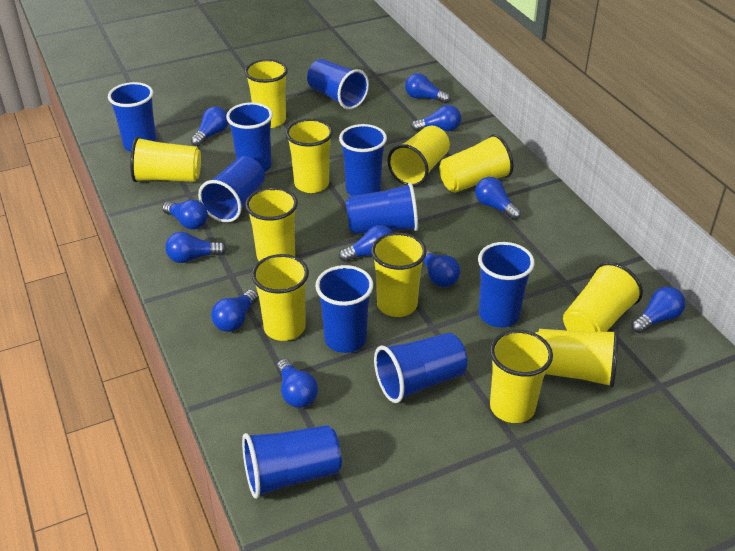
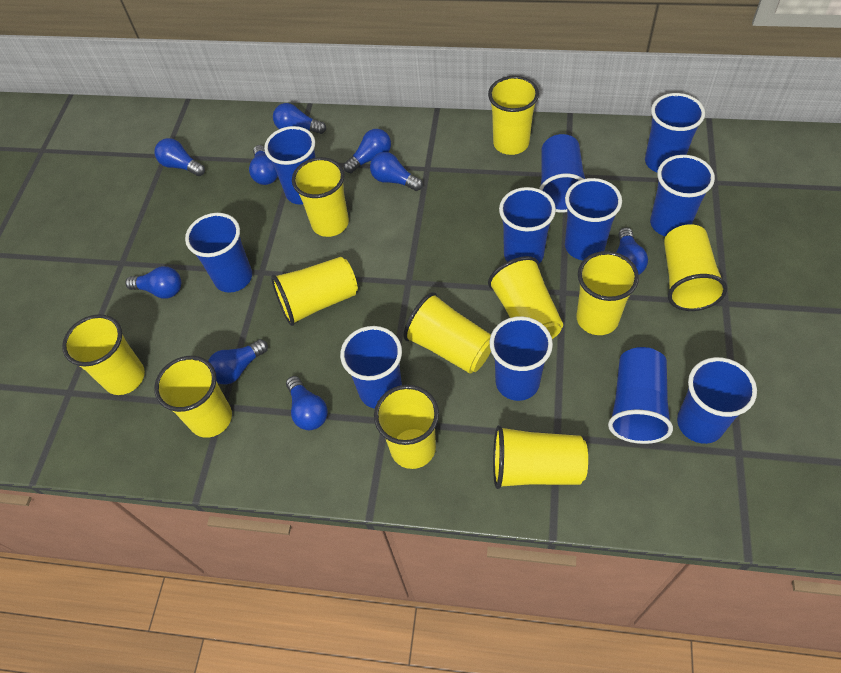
blue cup: 10 -> 11
blue light bulb: 11 -> 9

